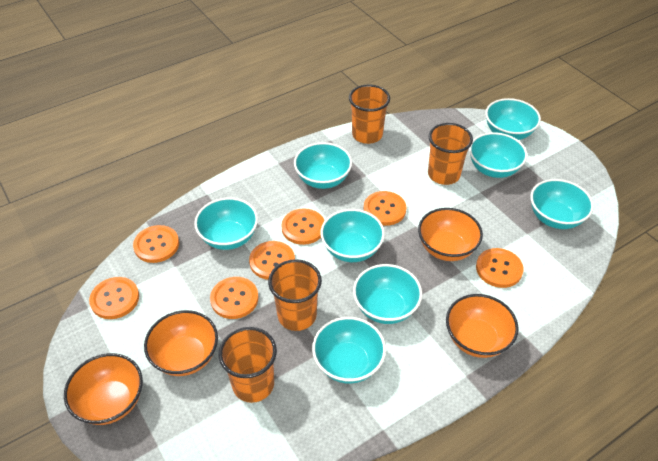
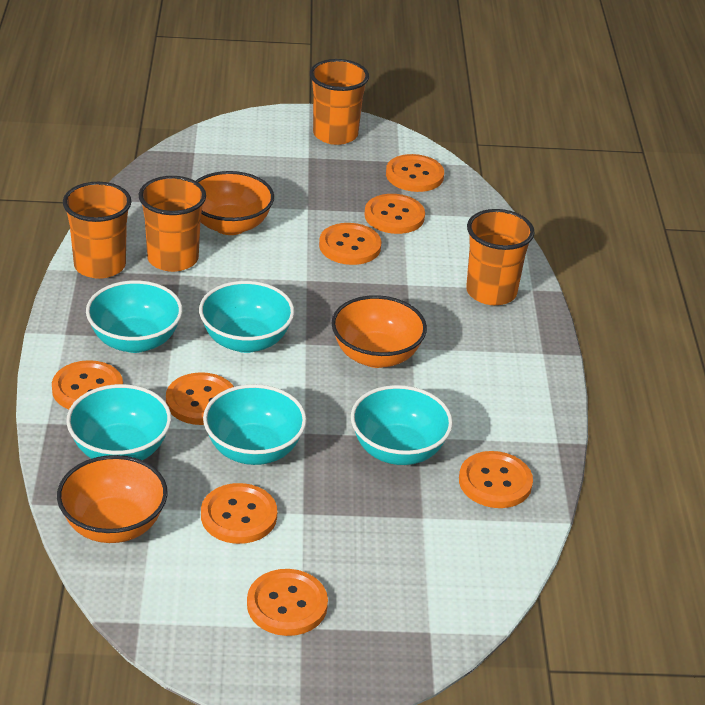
orange bowl: 4 -> 3
orange button: 7 -> 8
turquoise bowl: 8 -> 5

